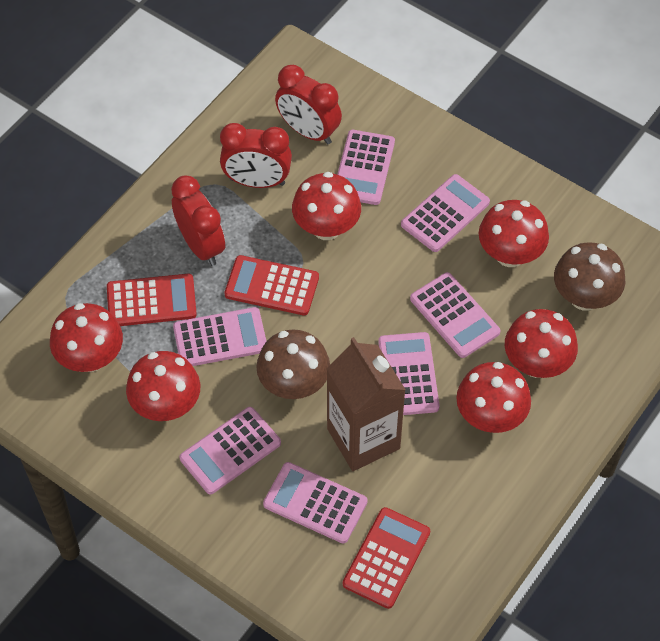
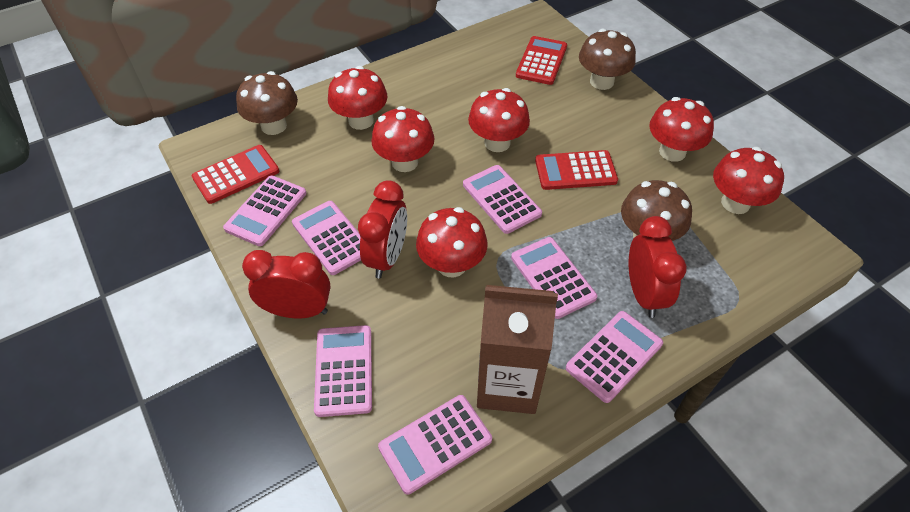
brown mushroom: 2 -> 3

